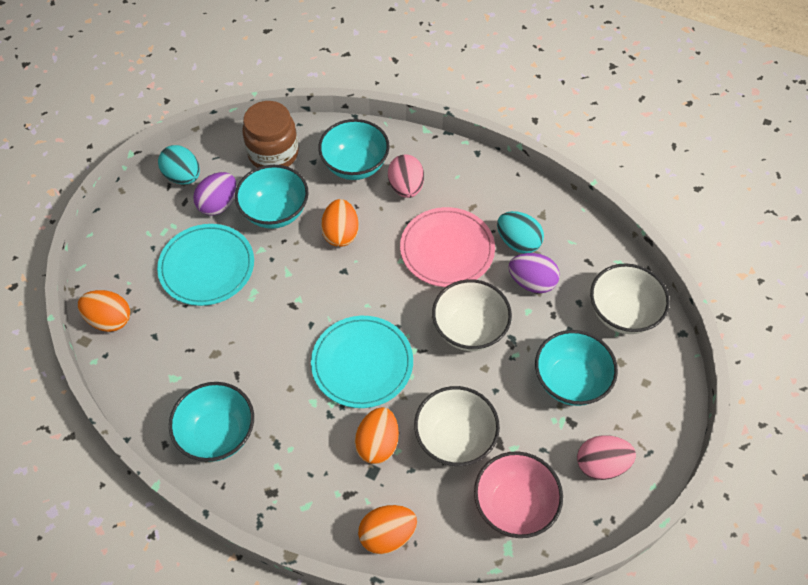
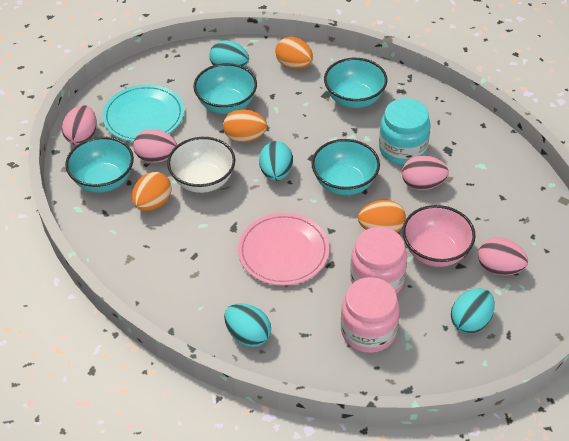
brown jar: 1 -> 0
pink egg: 2 -> 4
pink jar: 0 -> 2
purple egg: 2 -> 0
turquoise egg: 2 -> 4
turquoise jar: 0 -> 1
turquoise plate: 2 -> 1
white bowl: 3 -> 1

